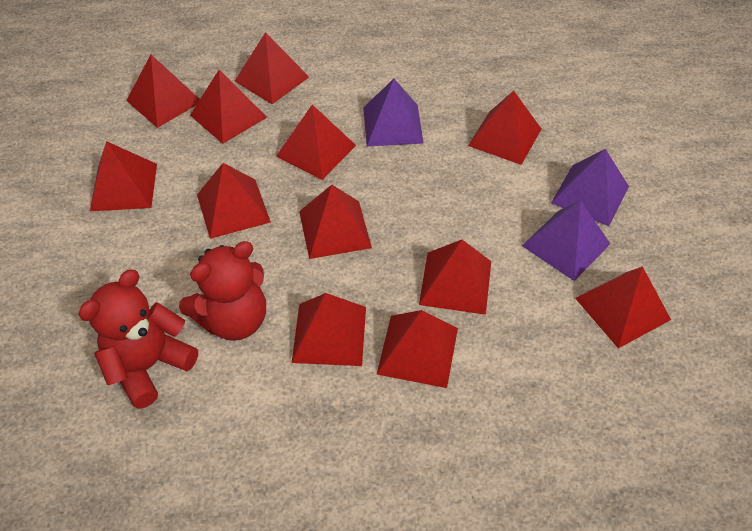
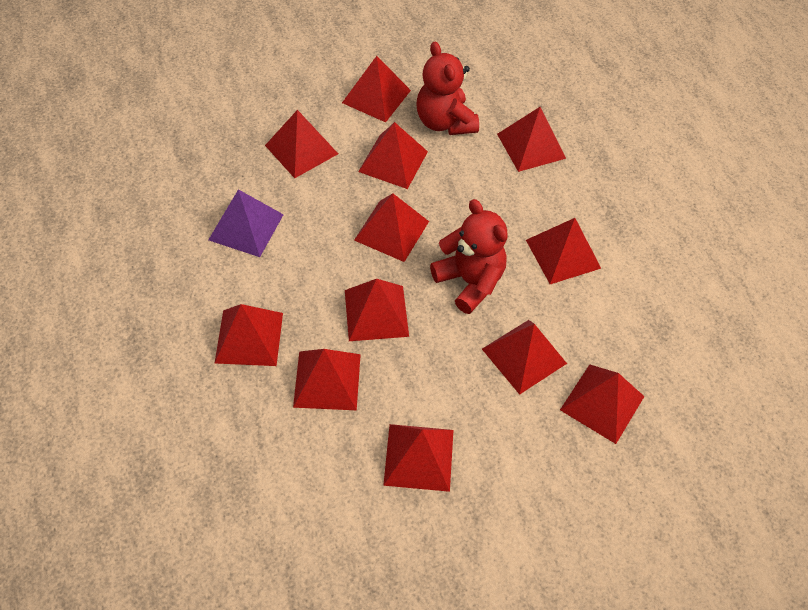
purple pyramid: 3 -> 1

